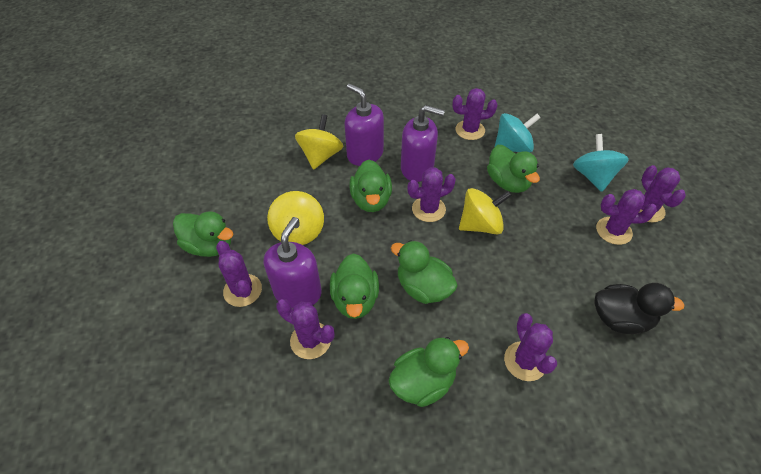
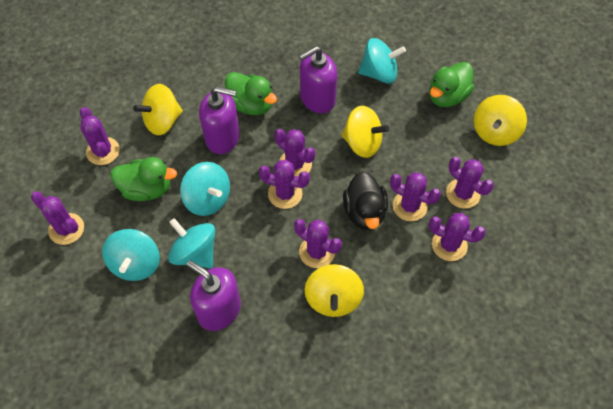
green duck: 6 -> 3
purple cactus: 7 -> 8
turquoise spinning top: 2 -> 4
yellow spinning top: 3 -> 4

